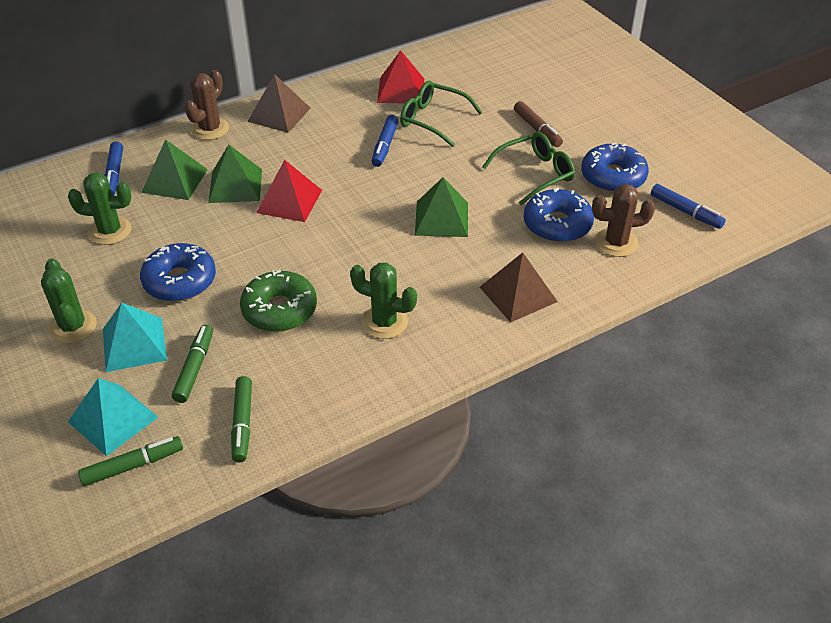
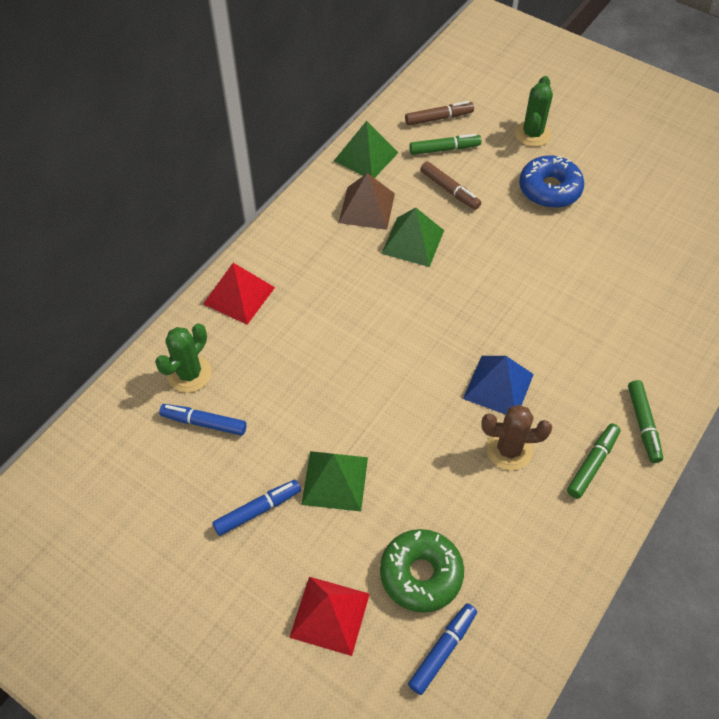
blue donut: 3 -> 1
blue pyramid: 0 -> 1
brown cactus: 2 -> 1
brown marker: 1 -> 2
brown pyramid: 2 -> 1
green cactus: 3 -> 2
green glasses: 2 -> 0
turquoise pyramid: 2 -> 0

